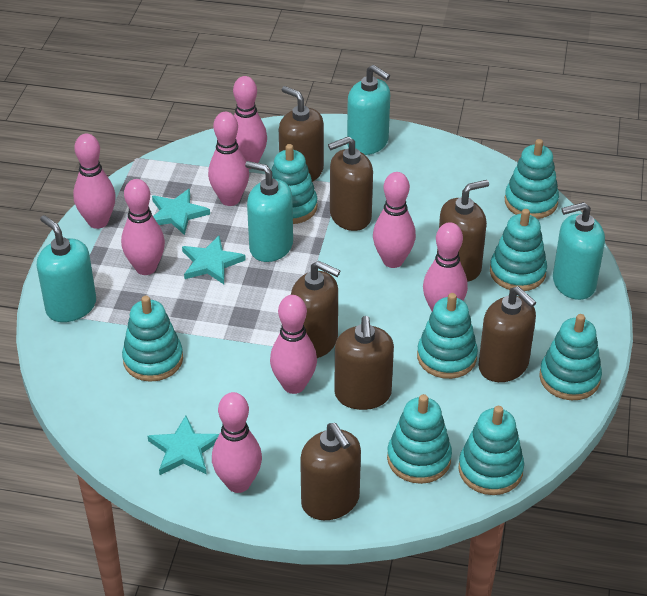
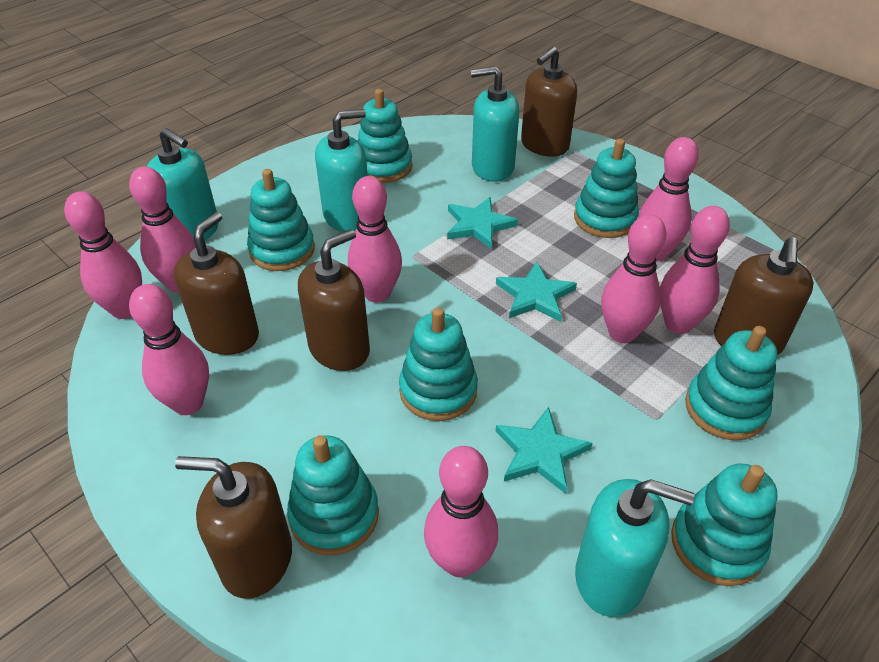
brown soap dispenser: 7 -> 5
turquoise stacking toy: 8 -> 7

